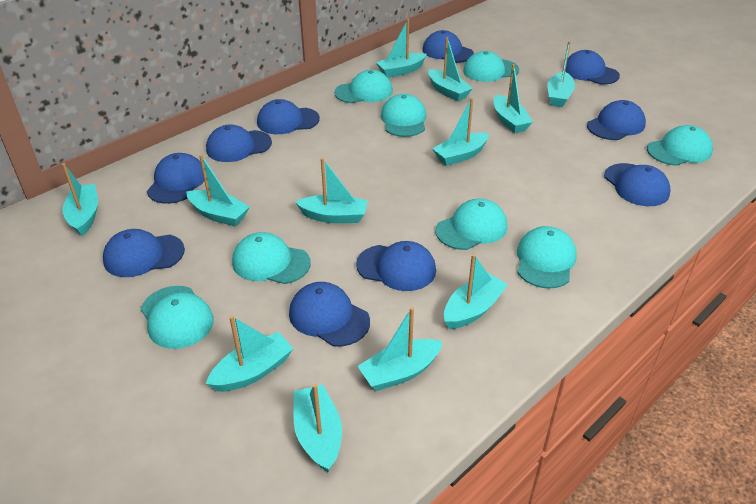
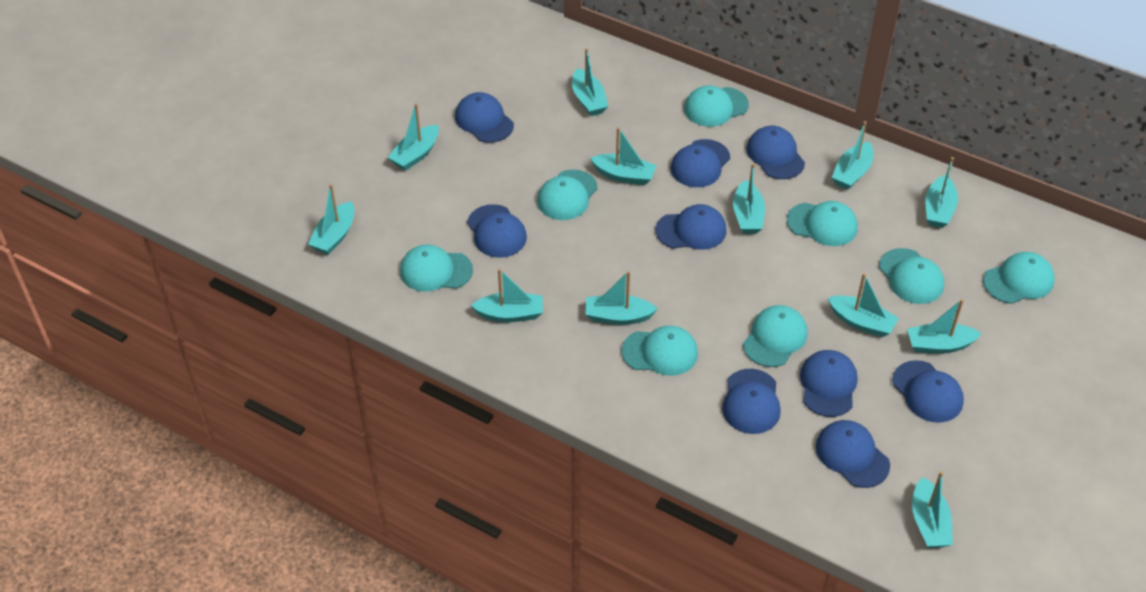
blue cap: 10 -> 9

